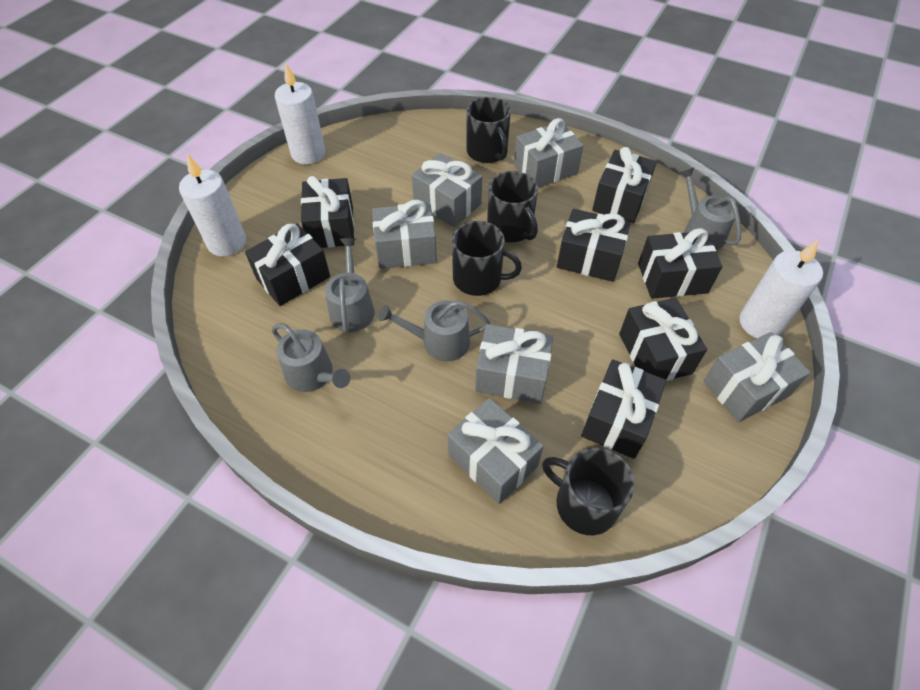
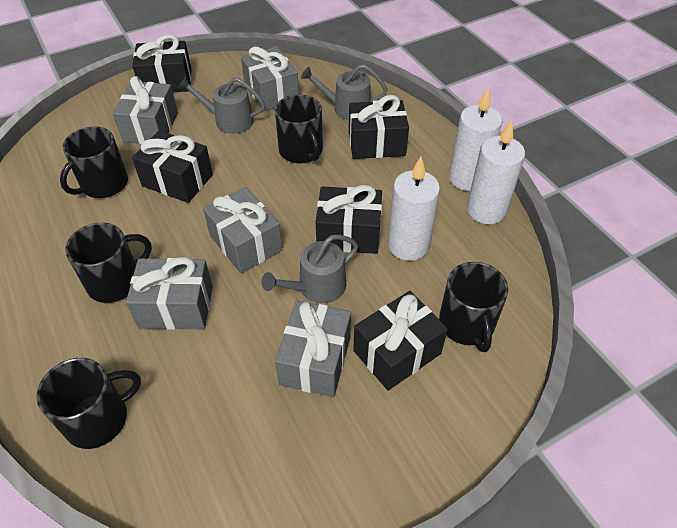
black gift: 7 -> 5
black mug: 4 -> 5
grey gift: 6 -> 5
grey watering can: 4 -> 3

